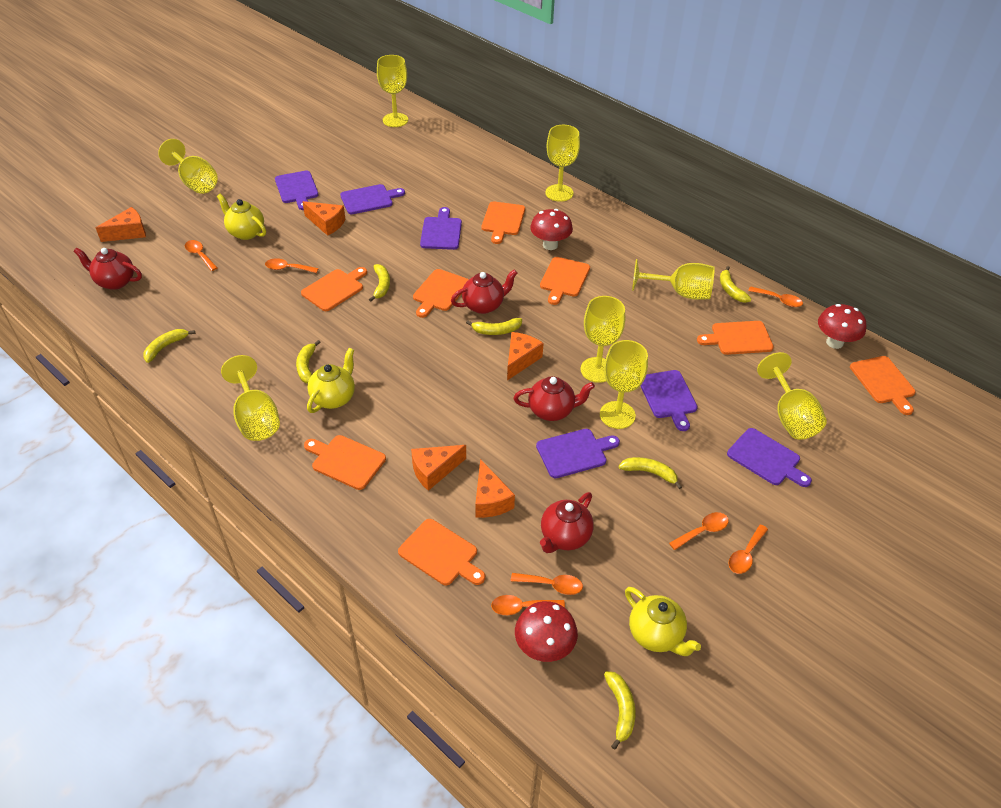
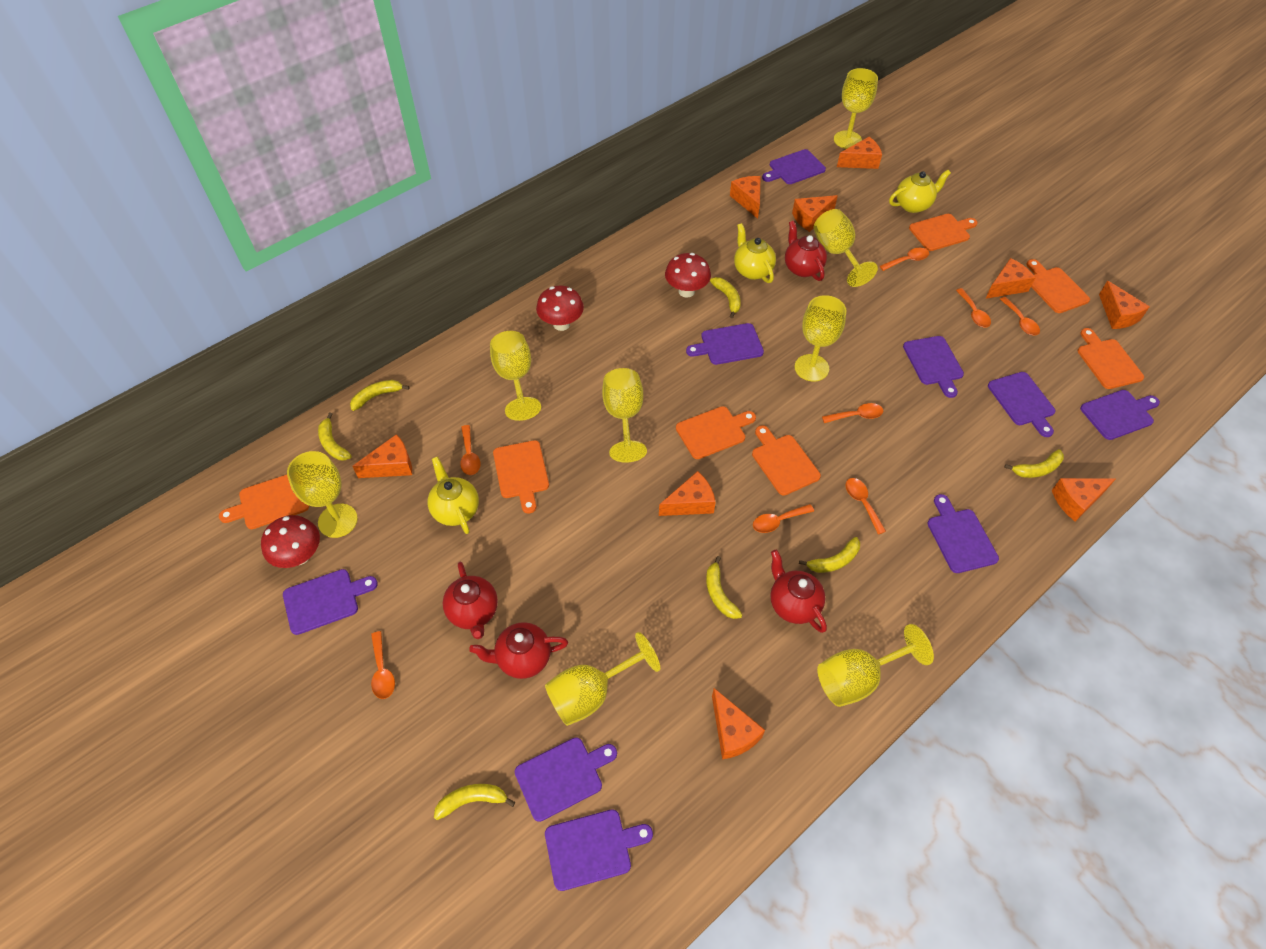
orange cheese: 5 -> 9
orange cutting board: 8 -> 7
orange spoon: 7 -> 8
purple cutting board: 6 -> 9

